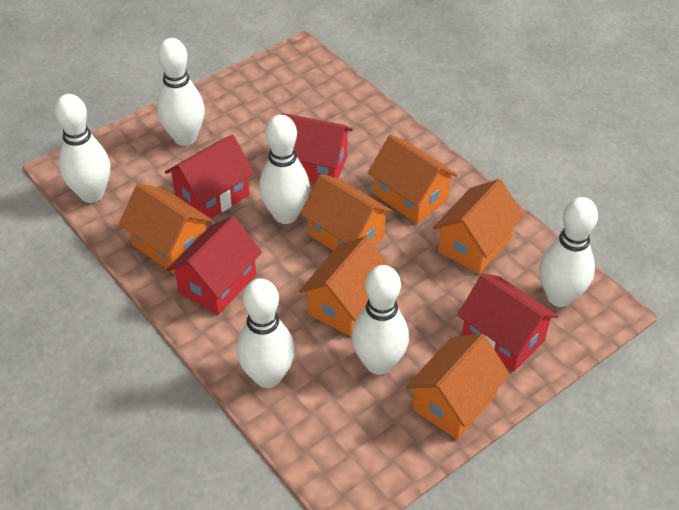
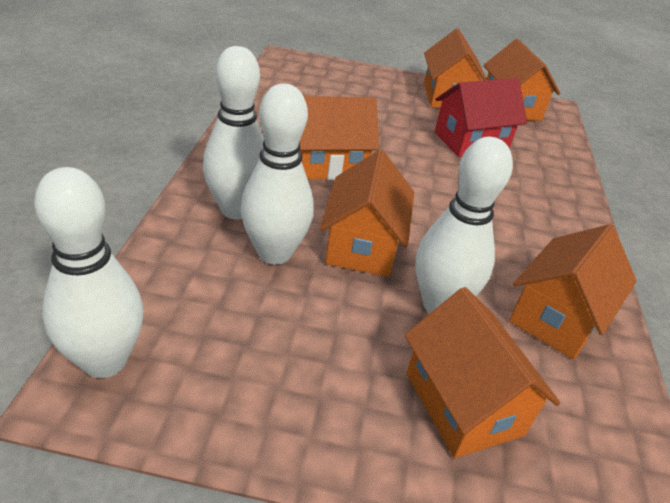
red house: 4 -> 1
white bowling pin: 6 -> 4

